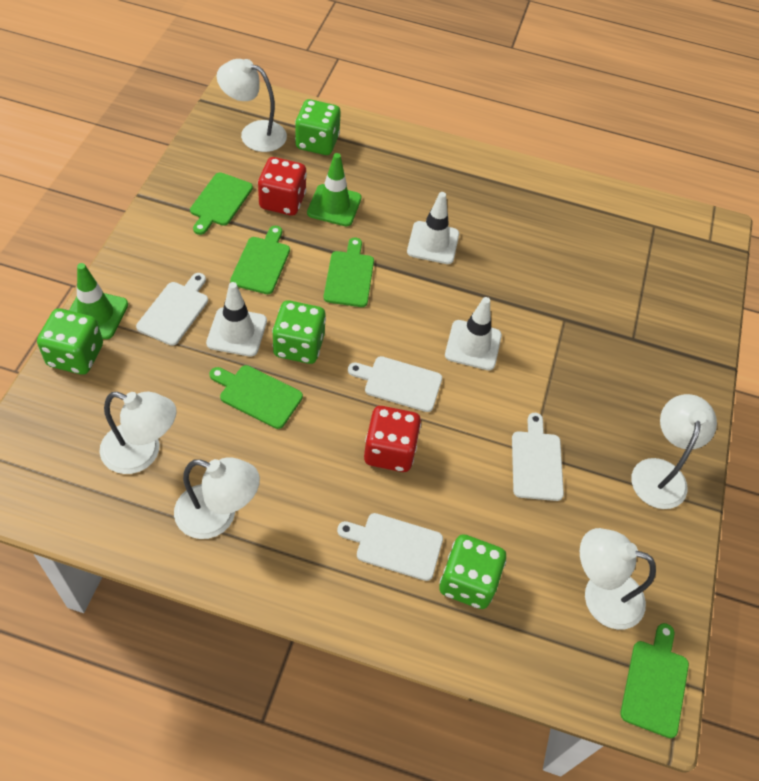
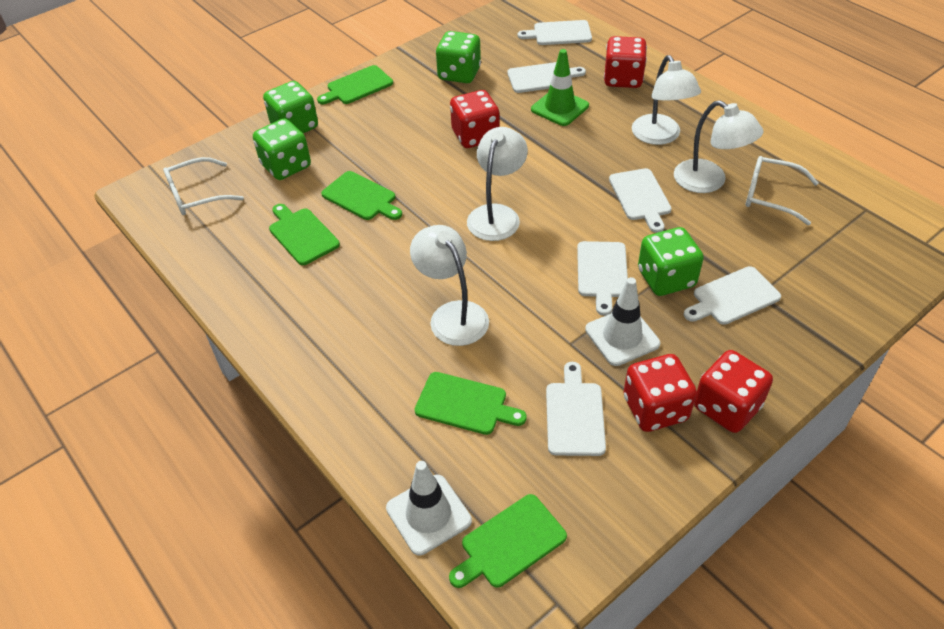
green traffic cone: 2 -> 1
red dice: 2 -> 4
white cutting board: 4 -> 6
white glasses: 0 -> 2
white lamp: 5 -> 4
white traffic cone: 3 -> 2

